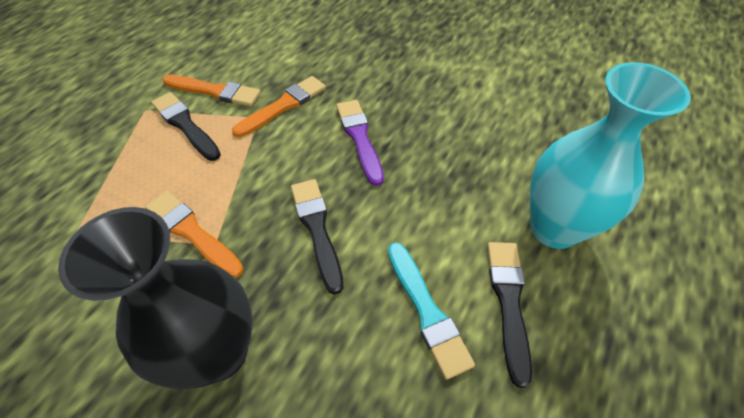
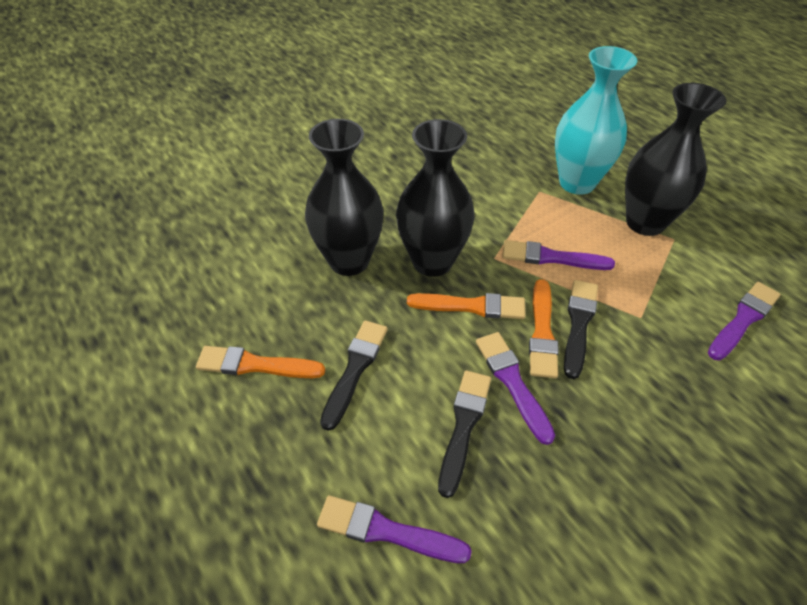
black vase: 1 -> 3
purple brush: 1 -> 4
turquoise brush: 1 -> 0

